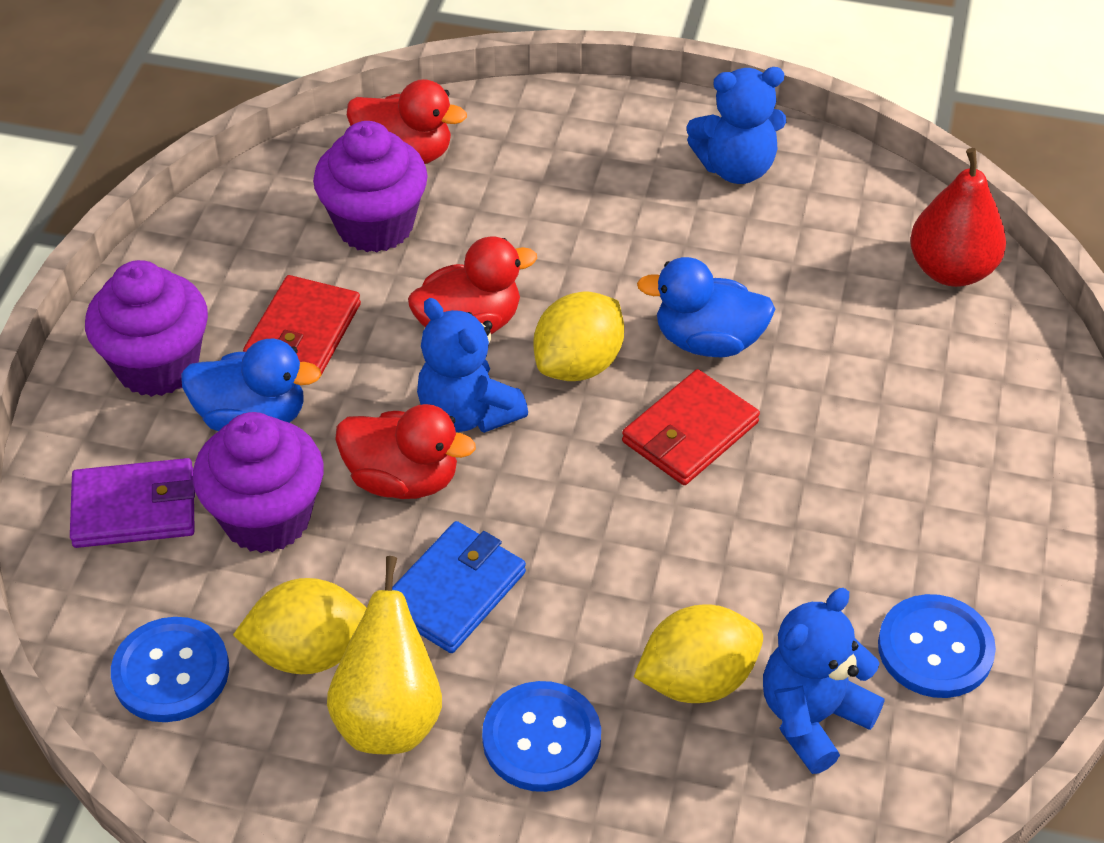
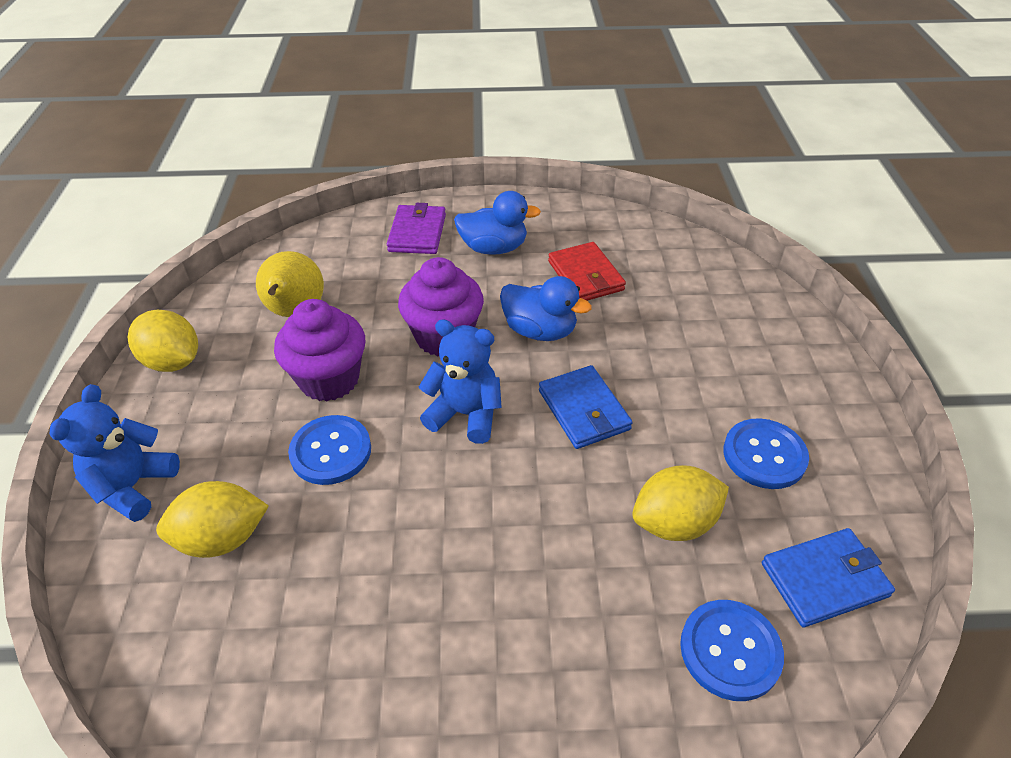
blue teddy bear: 3 -> 2
blue wallet: 1 -> 2
purple cupcake: 3 -> 2
red duck: 3 -> 0
red pear: 1 -> 0
red wallet: 2 -> 1

